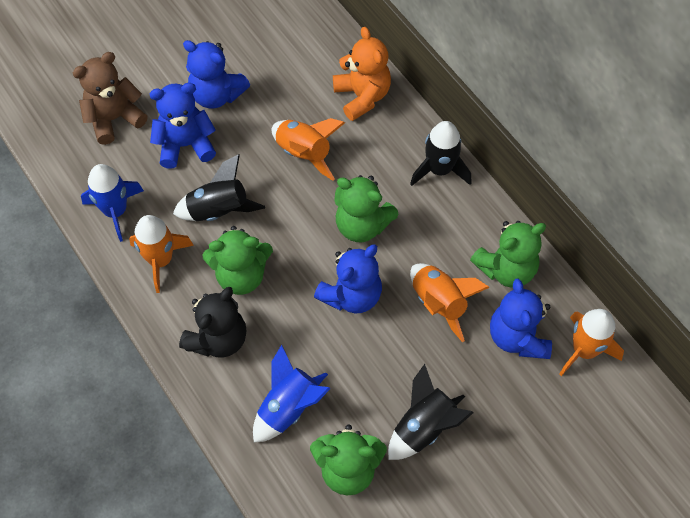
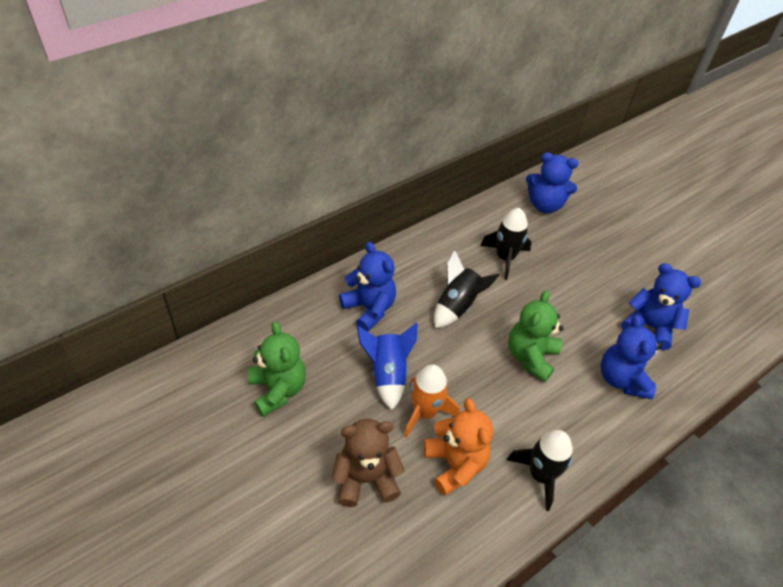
black teddy bear: 1 -> 0
blue rocket: 2 -> 1
green teddy bear: 4 -> 2
orange rocket: 4 -> 1

